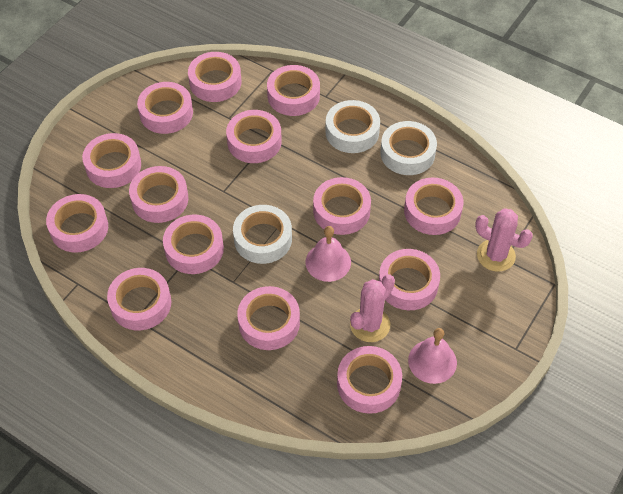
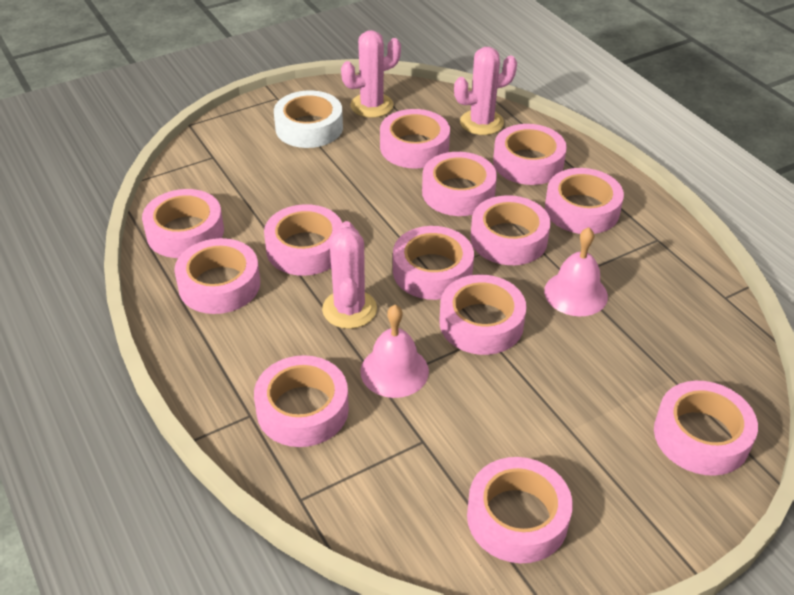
pink cactus: 2 -> 3
pink tape: 14 -> 13
white tape: 3 -> 1

